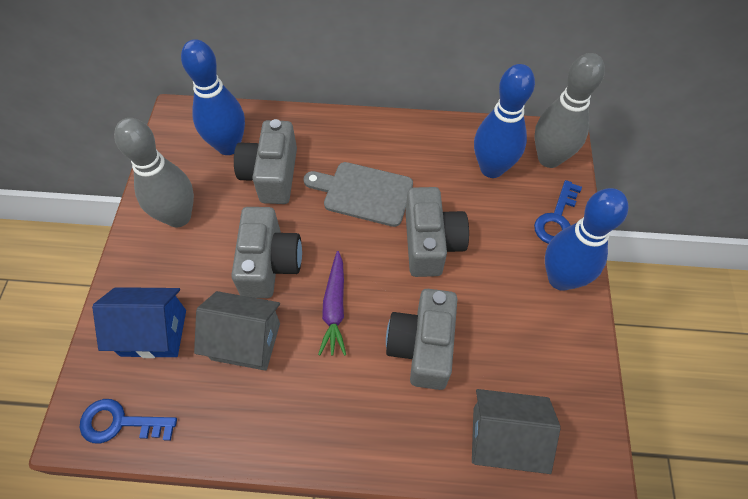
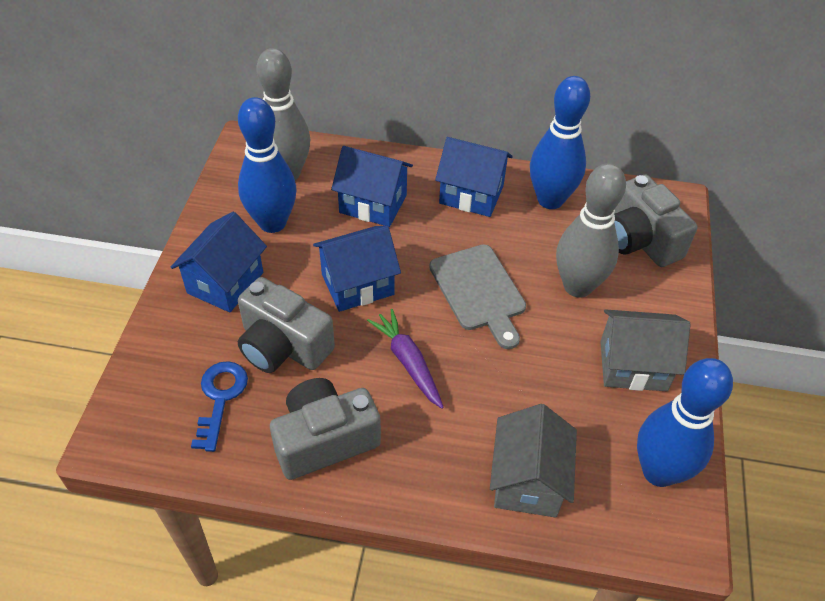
blue house: 1 -> 4
blue key: 2 -> 1
grey camera: 4 -> 3

